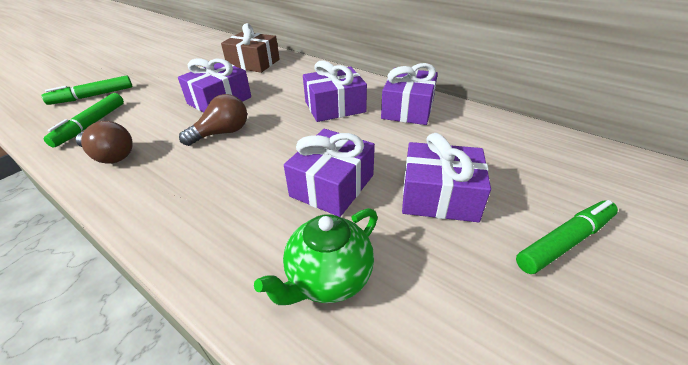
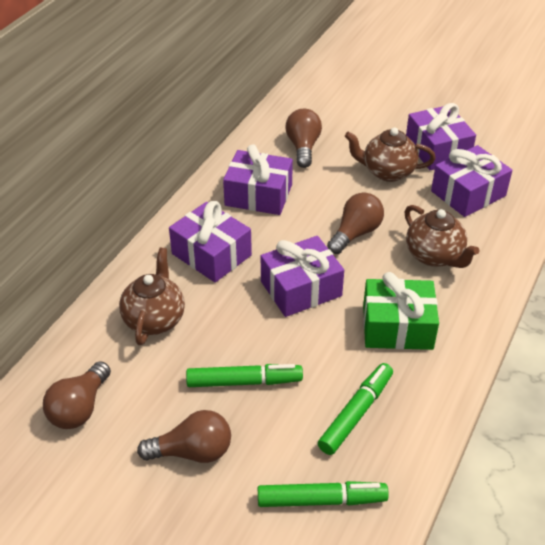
brown gift: 1 -> 0
brown light bulb: 2 -> 4
brown teapot: 0 -> 3
green gift: 0 -> 1
green teapot: 1 -> 0

